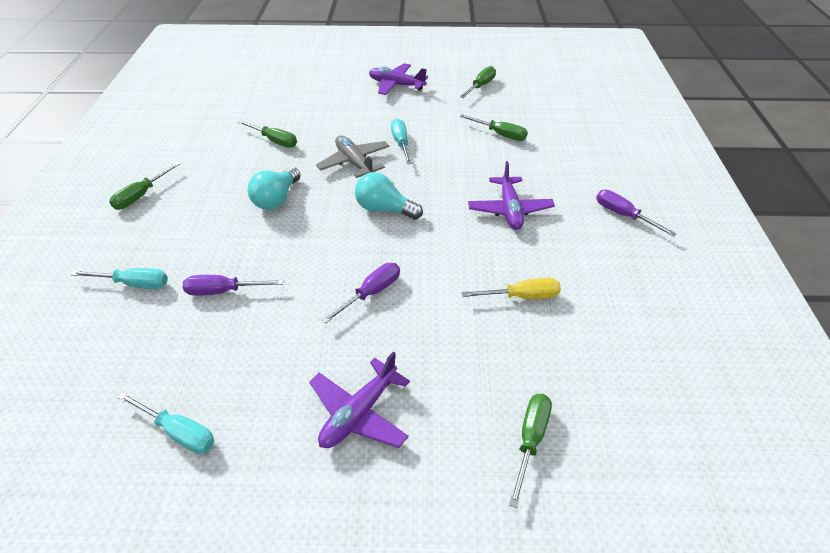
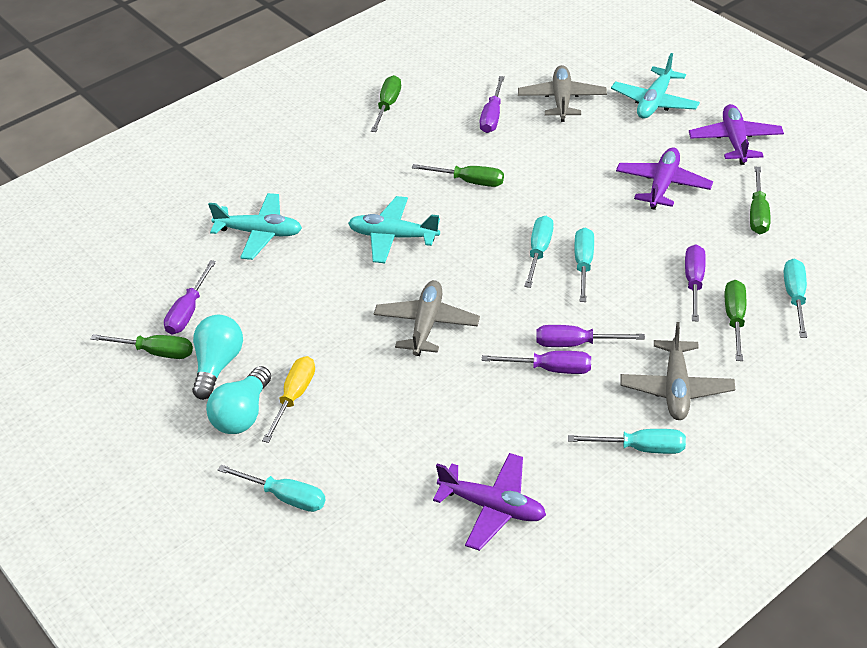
grey plane: 1 -> 3
purple screwdriver: 3 -> 5
turquoise plane: 0 -> 3
turquoise screwdriver: 3 -> 5

